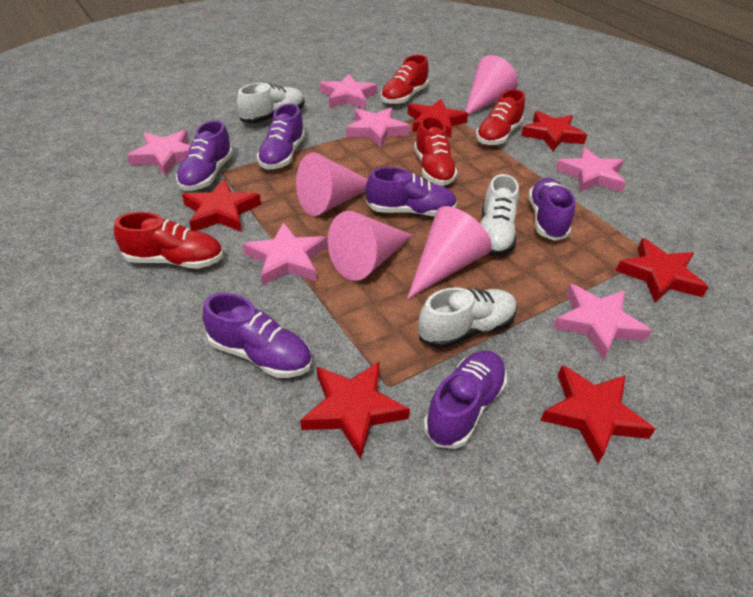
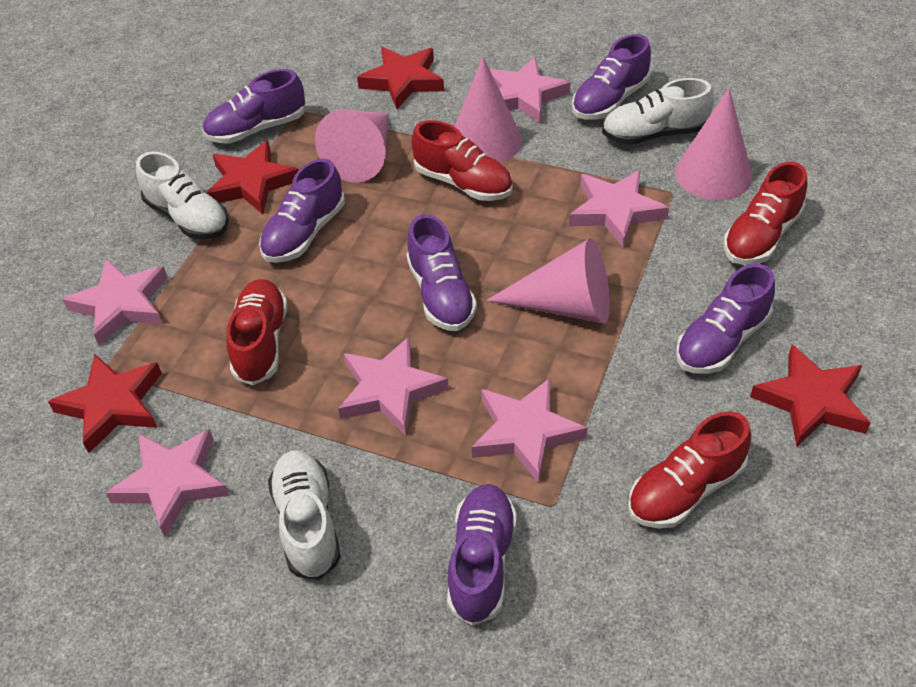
red star: 6 -> 4

